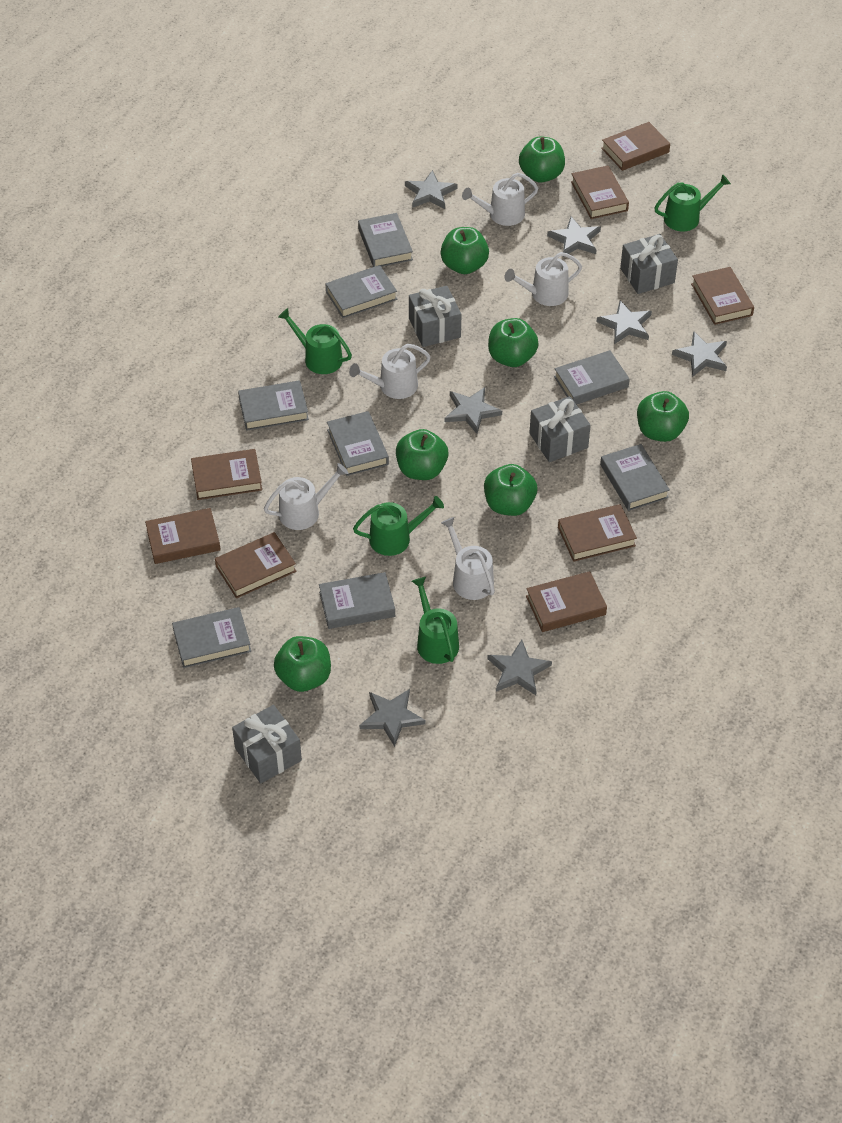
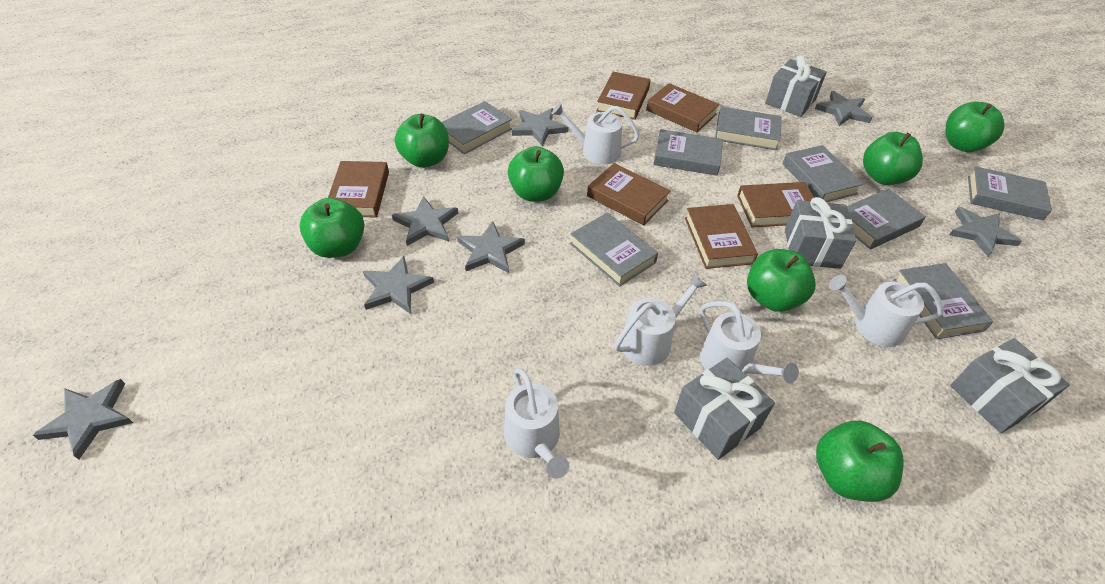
brown book: 8 -> 6
green watering can: 4 -> 0

